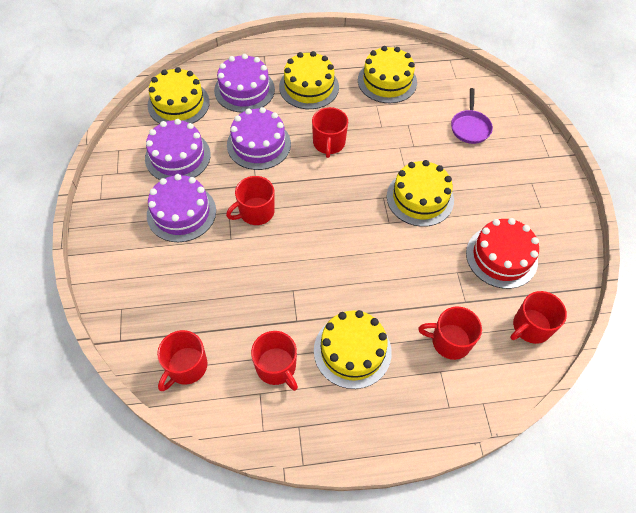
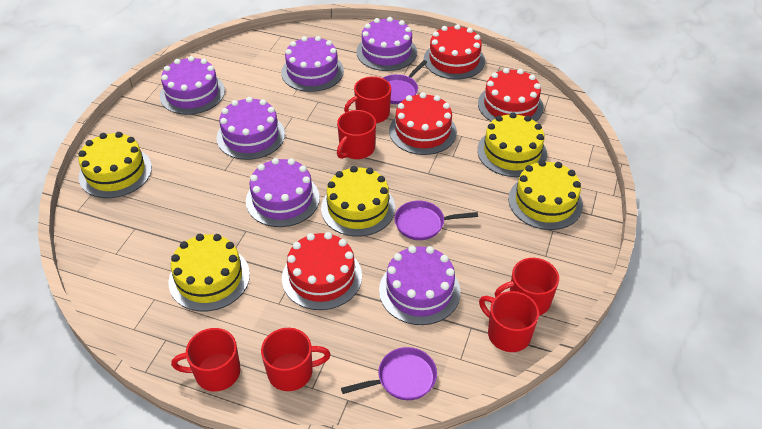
purple cake: 4 -> 6
purple pan: 1 -> 3
red cake: 1 -> 4

